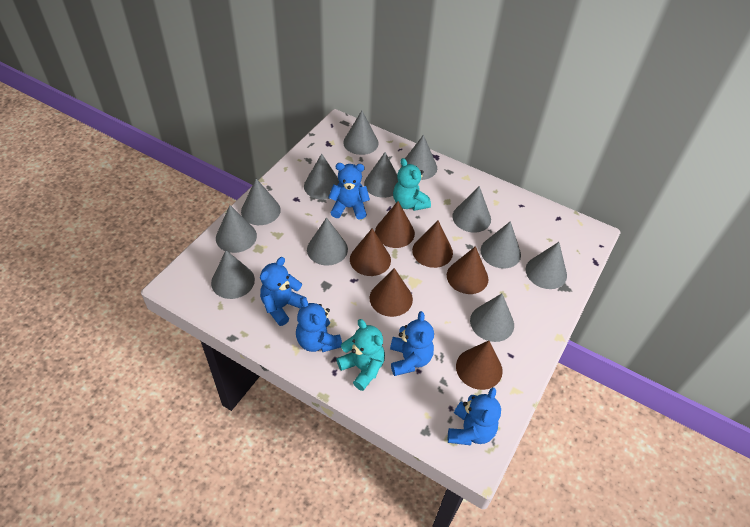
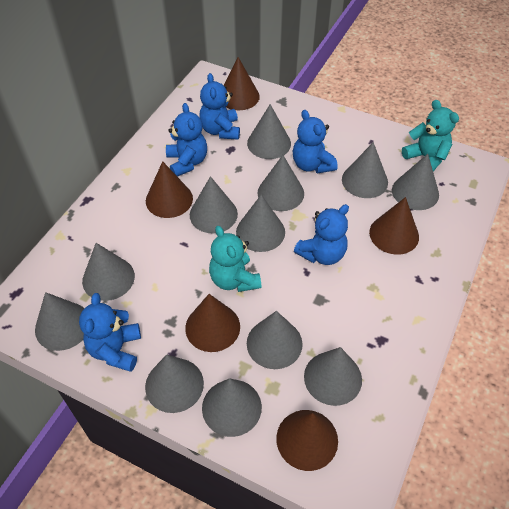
brown cone: 6 -> 5

